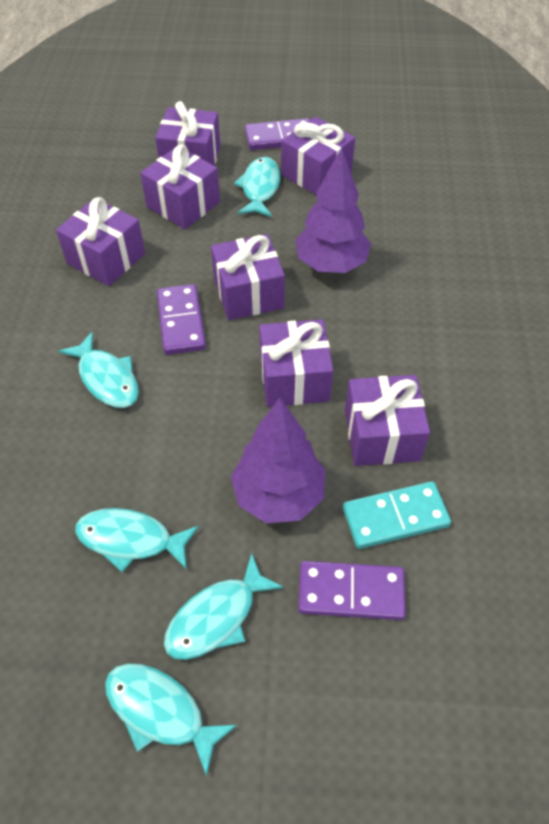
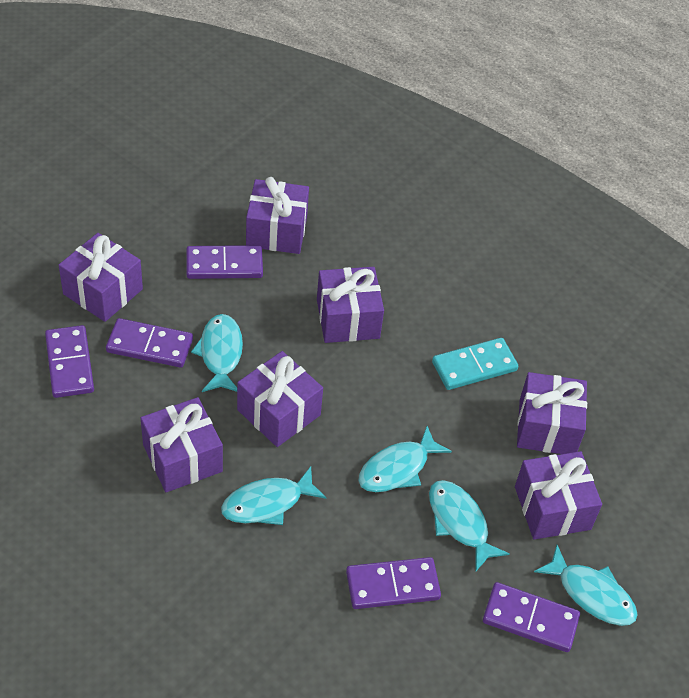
purple domino: 3 -> 5
purple tree: 2 -> 0

